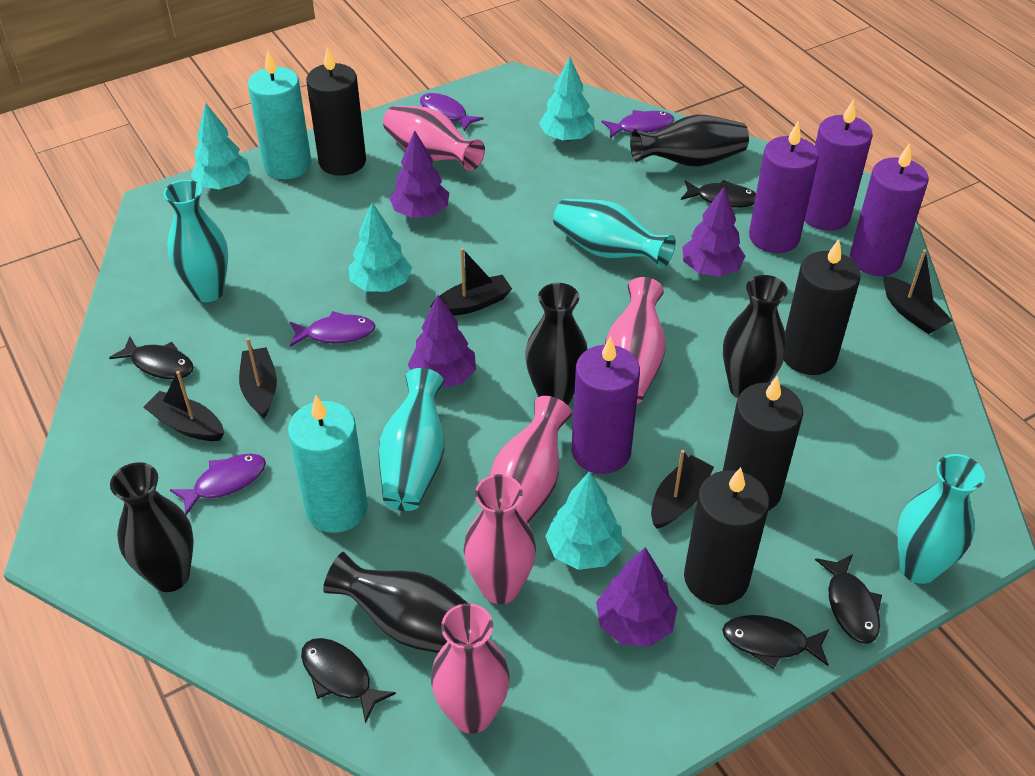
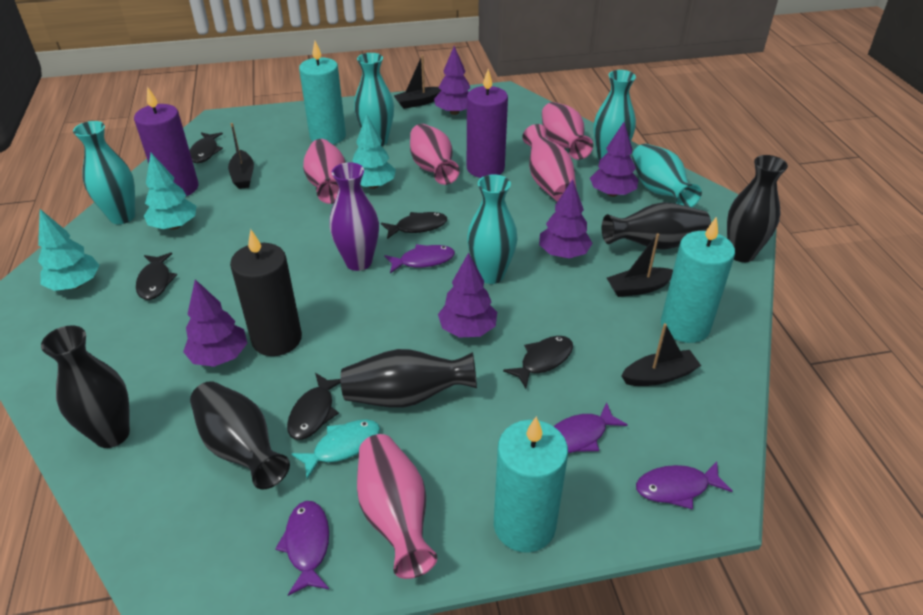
black boat: 5 -> 4
black candle: 4 -> 1
purple candle: 4 -> 2
purple tree: 4 -> 5
purple vase: 0 -> 1
turquoise candle: 2 -> 3
turquoise fish: 0 -> 1
turquoise tree: 4 -> 3
turquoise vase: 4 -> 5

